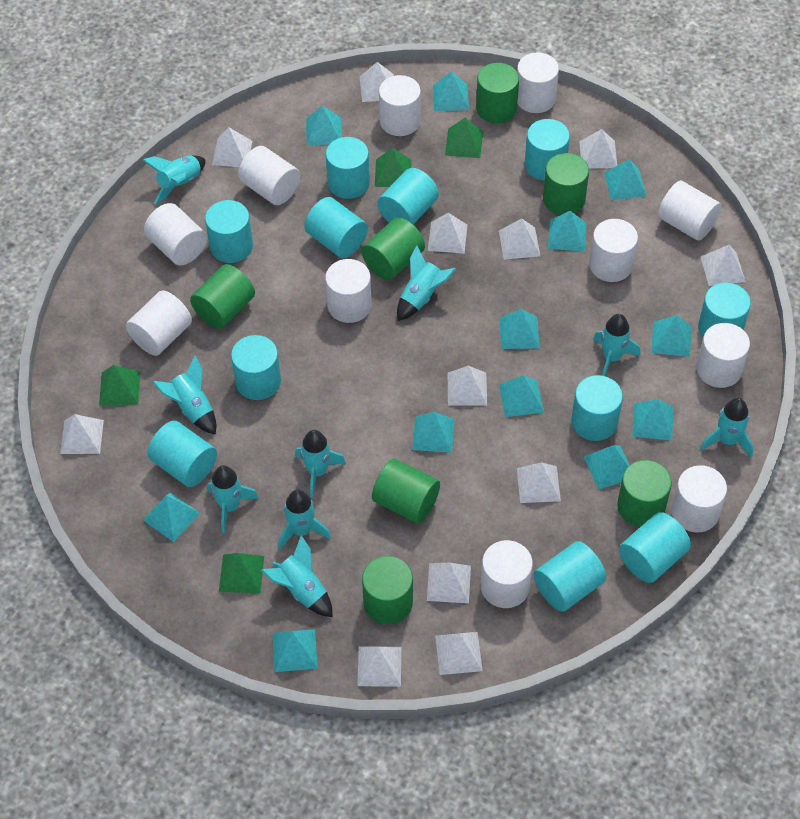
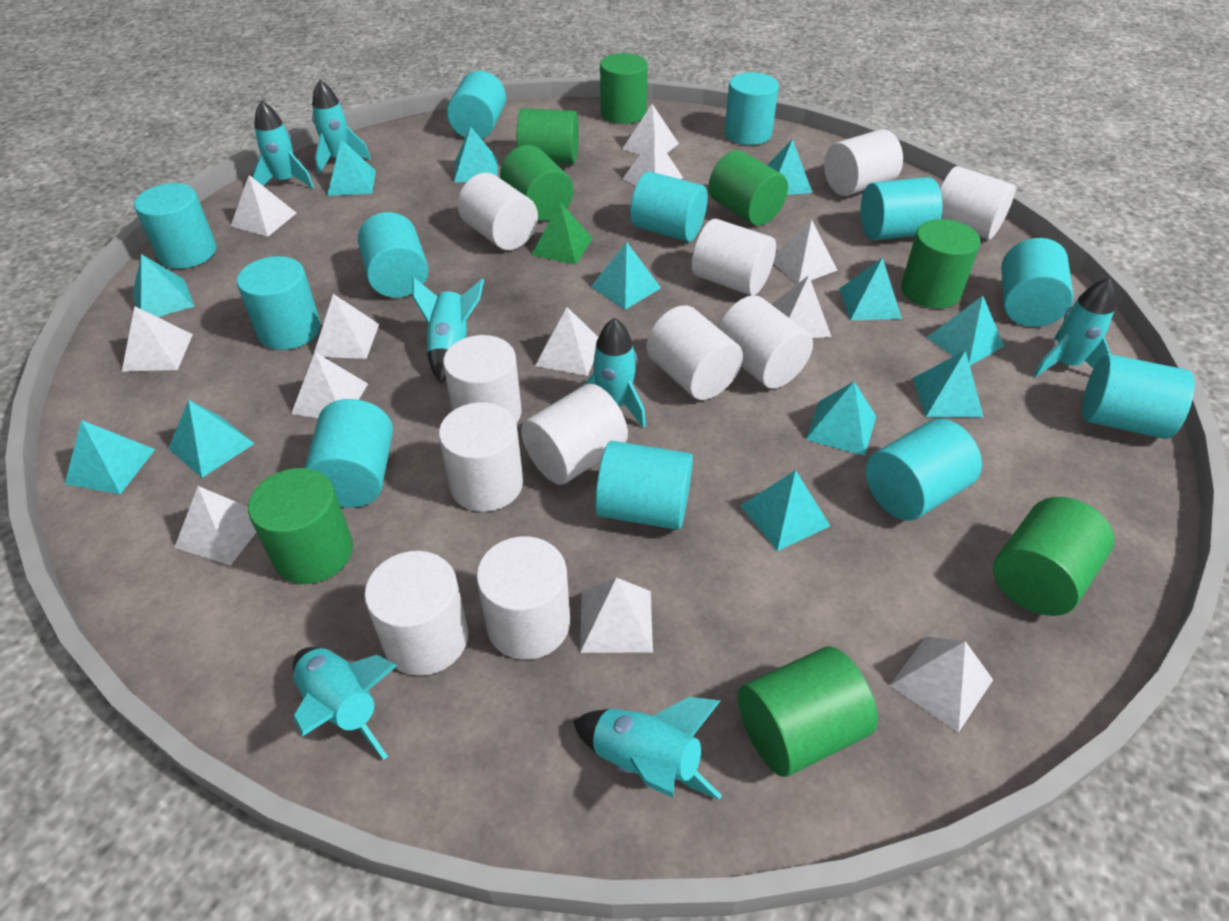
green cylinder: 7 -> 8
green pyramid: 4 -> 1
turquoise cylinder: 11 -> 12
turquoise rocket: 9 -> 7

